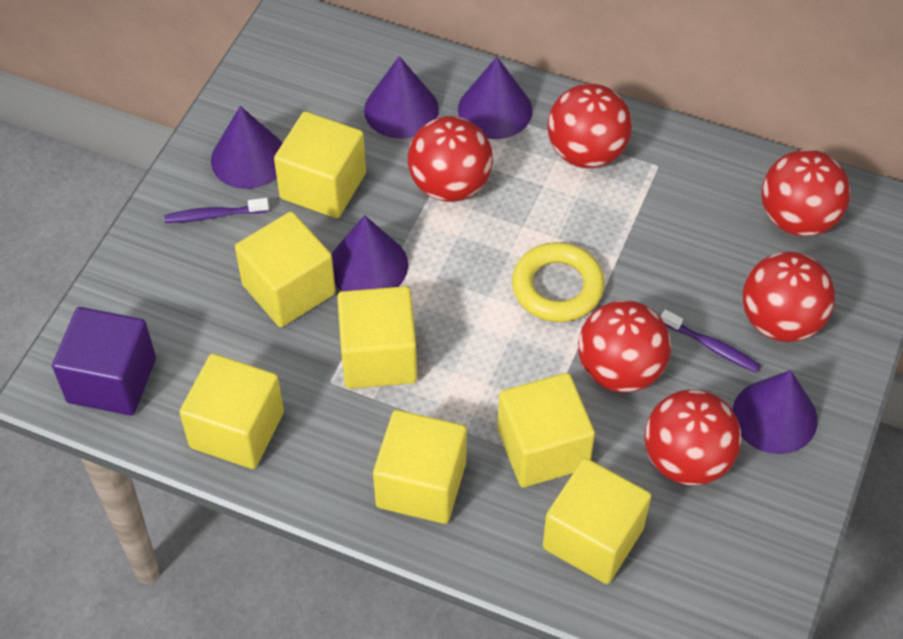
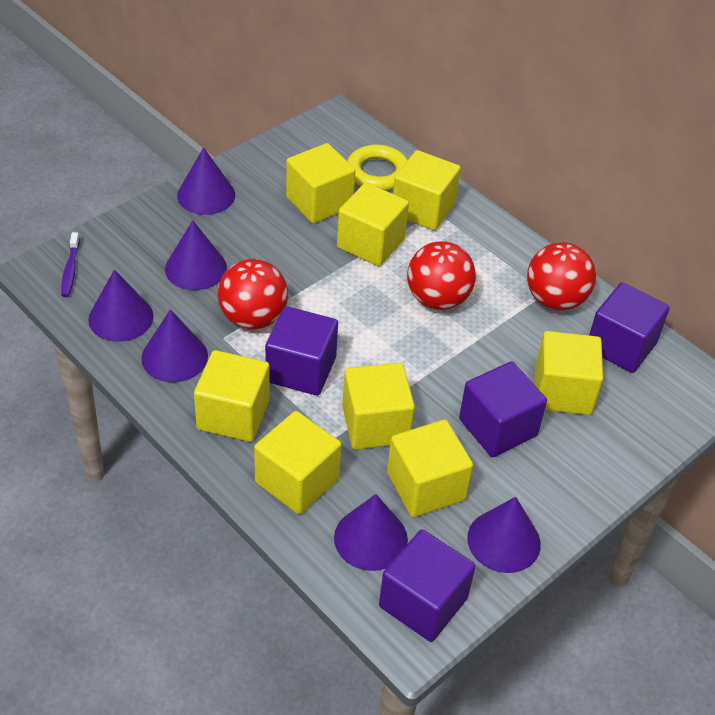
purple cone: 5 -> 6
purple cube: 1 -> 4
purple toothbrush: 2 -> 1
red ball: 6 -> 3
yellow cube: 7 -> 8

